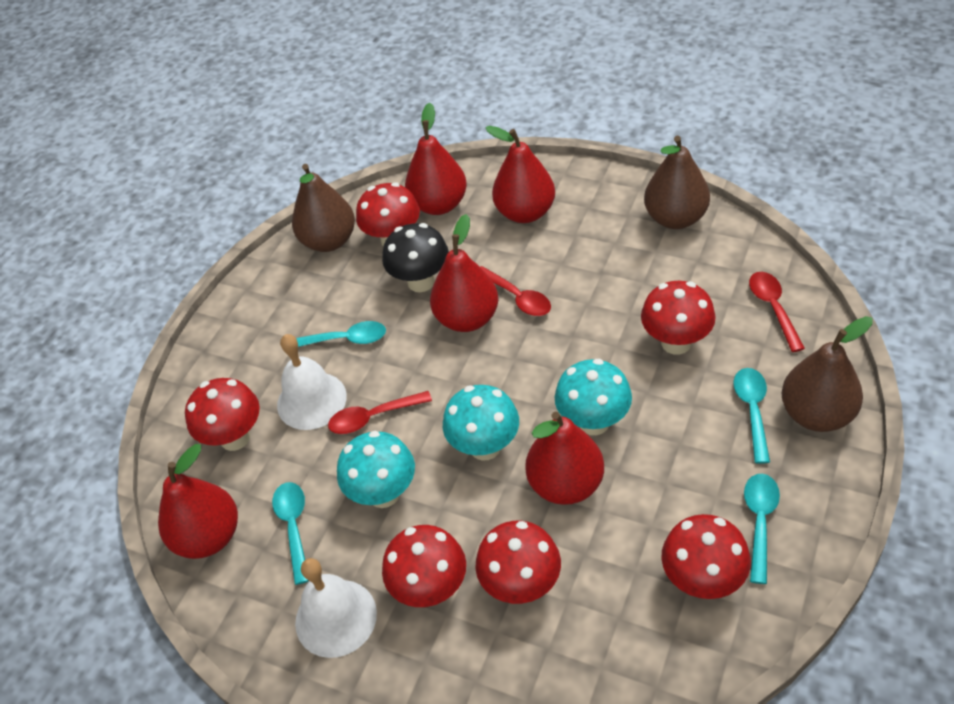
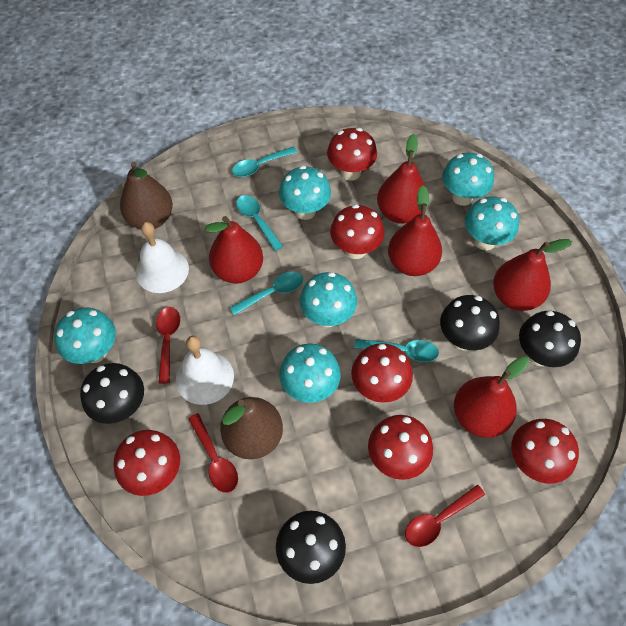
black mushroom: 1 -> 4
brown pear: 3 -> 2
turquoise mushroom: 3 -> 6

